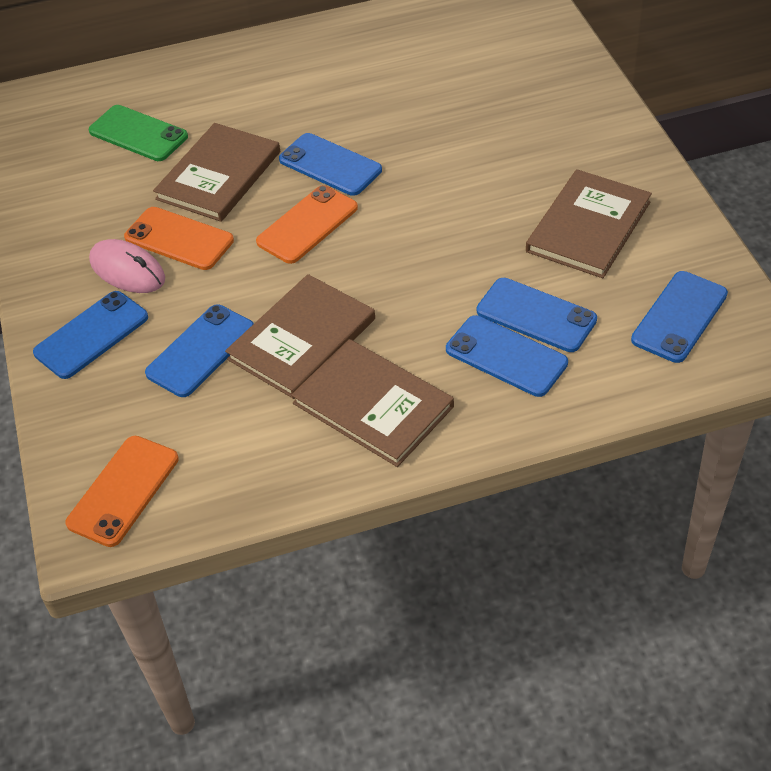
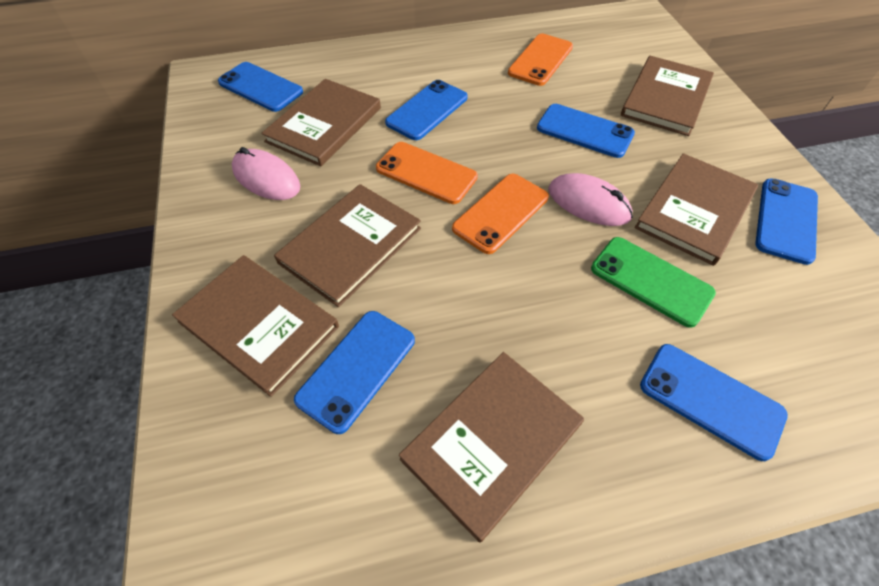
brown book: 4 -> 6
pink mouse: 1 -> 2

